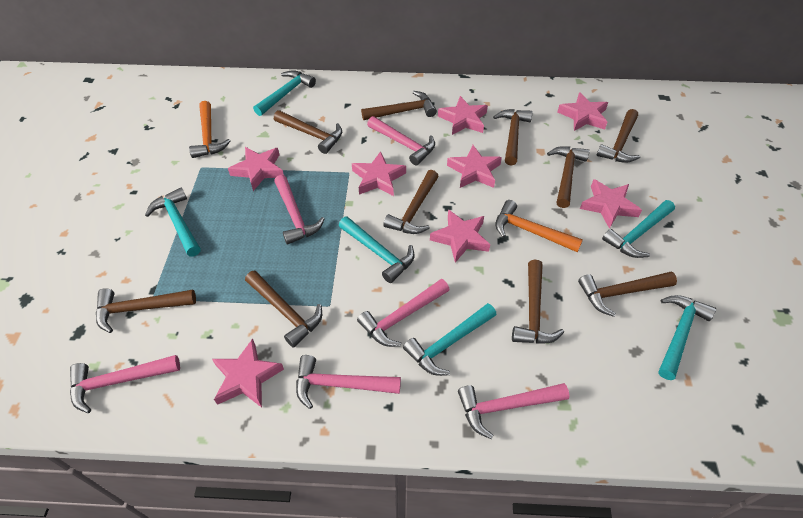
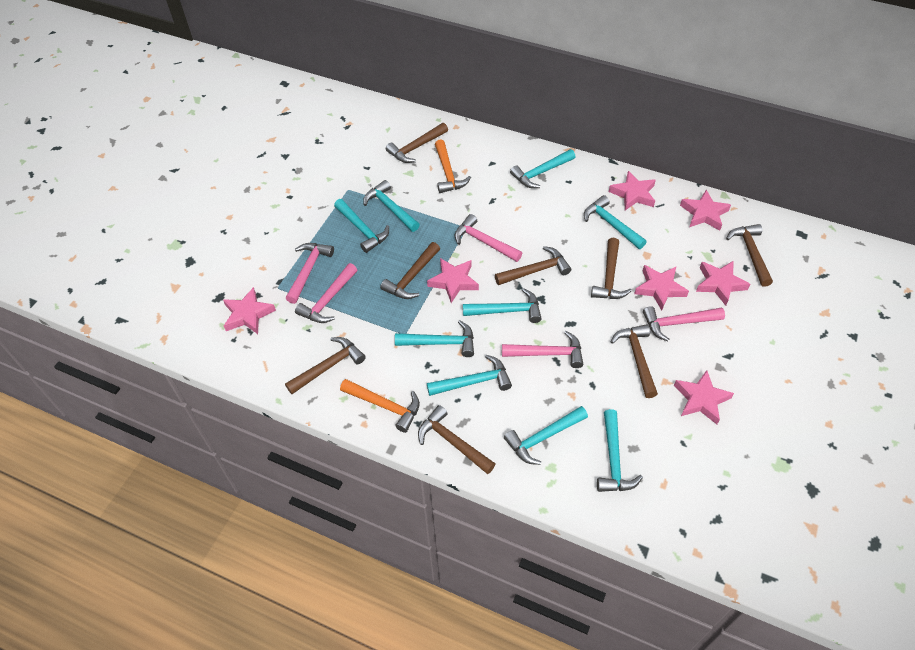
brown hammer: 10 -> 8
pink hammer: 6 -> 5
pink star: 8 -> 7
turquoise hammer: 6 -> 9

